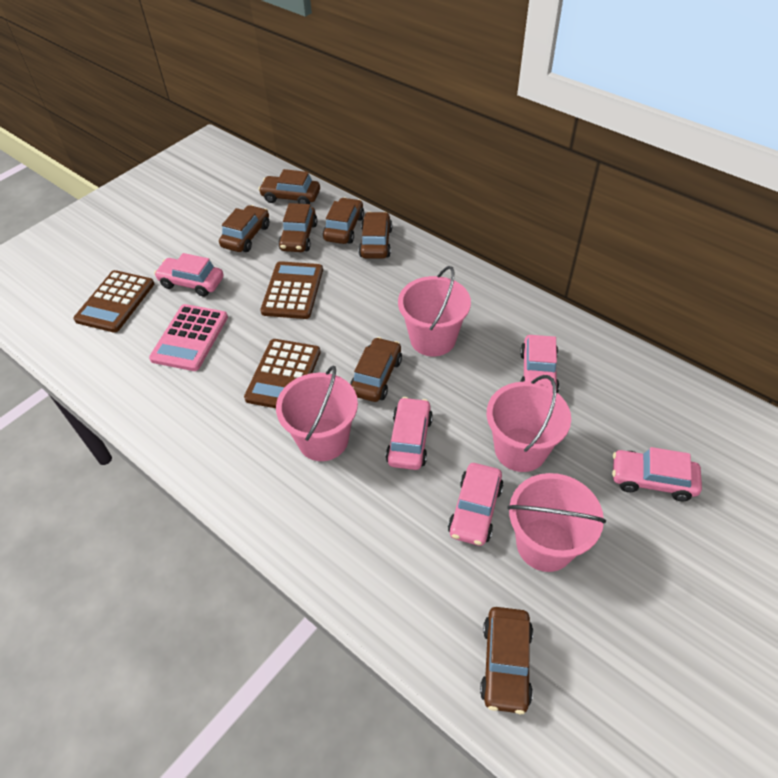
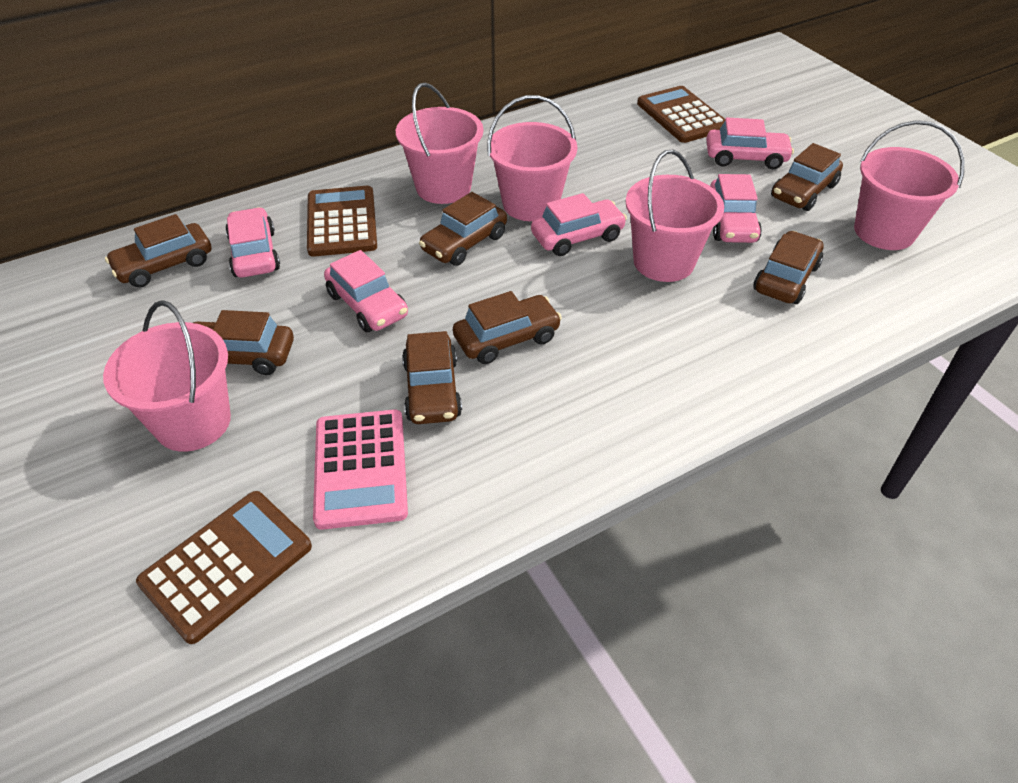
pink bucket: 4 -> 5

